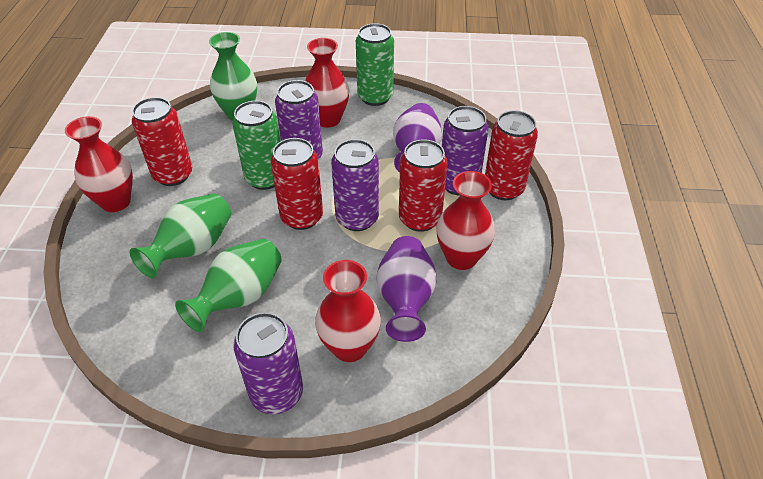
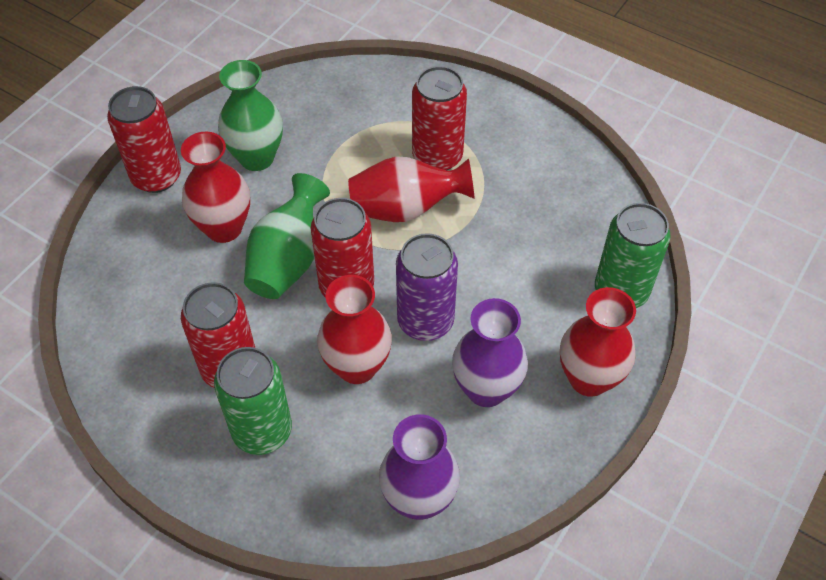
green vase: 3 -> 2
purple can: 4 -> 1

